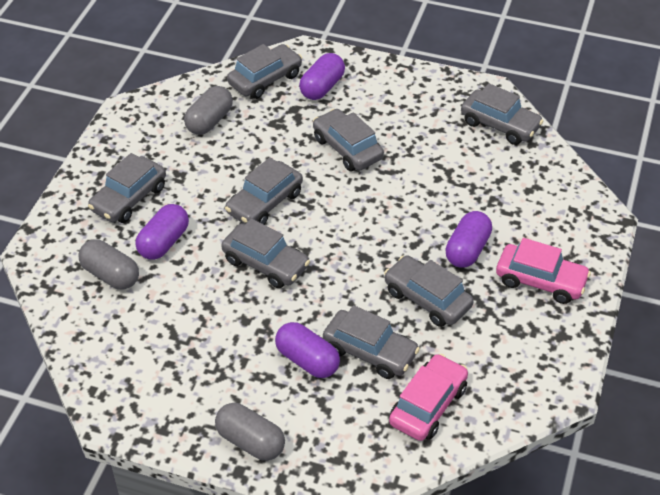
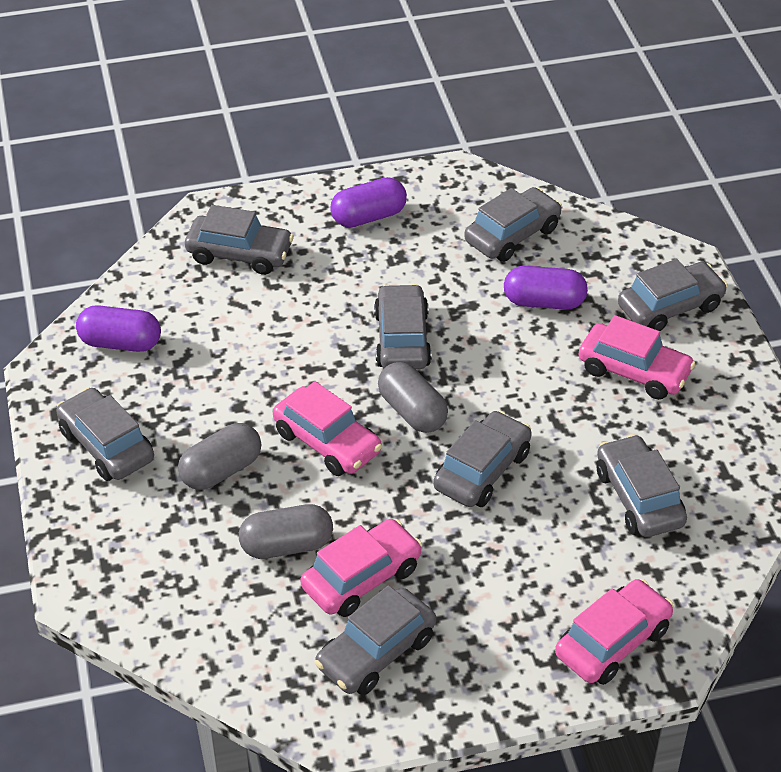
pink car: 2 -> 4
purple capsule: 4 -> 3

